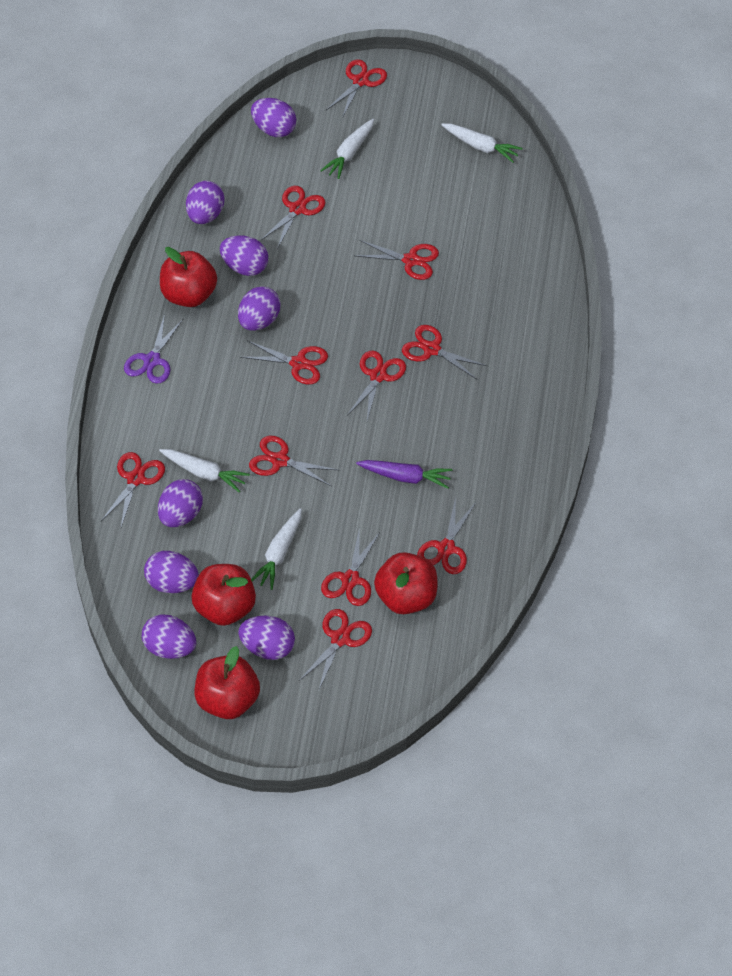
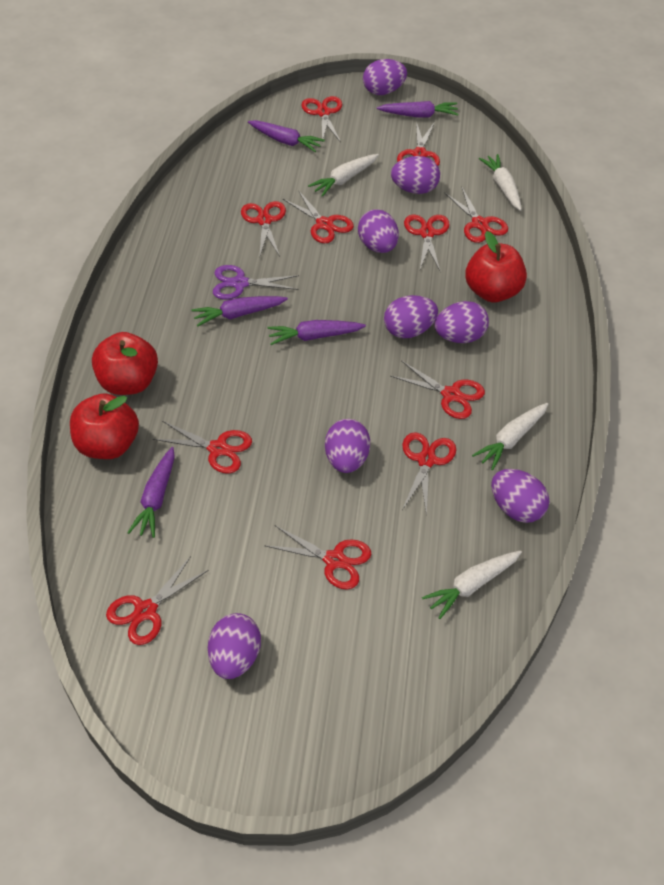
purple carrot: 1 -> 5
red apple: 4 -> 3

